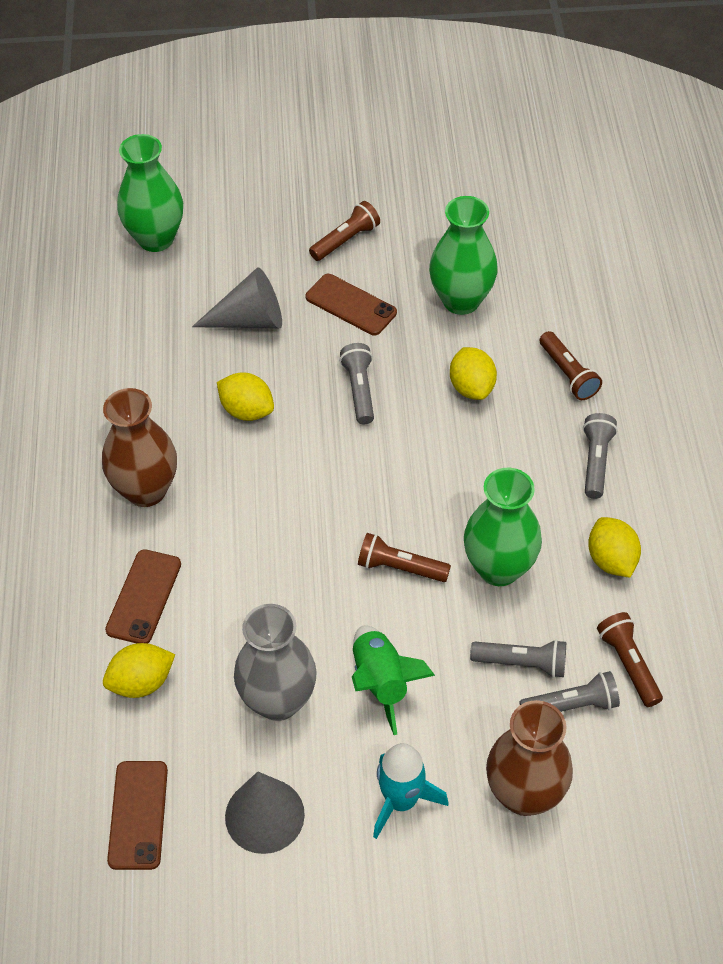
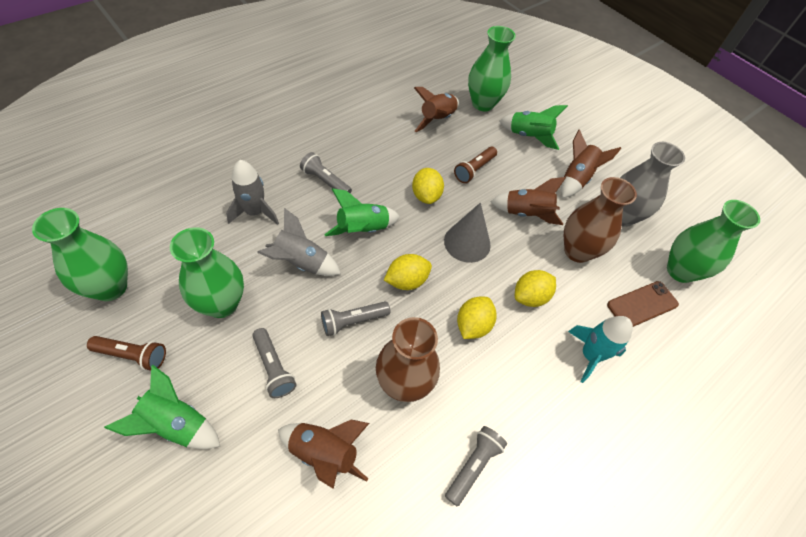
brown flashlight: 4 -> 2
brown phone: 3 -> 1
brown rocket: 0 -> 4
green rocket: 1 -> 3
green vase: 3 -> 4
grey cone: 2 -> 1
grey rocket: 0 -> 2

